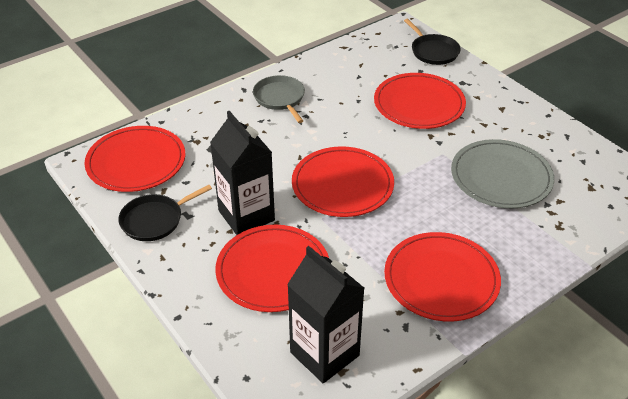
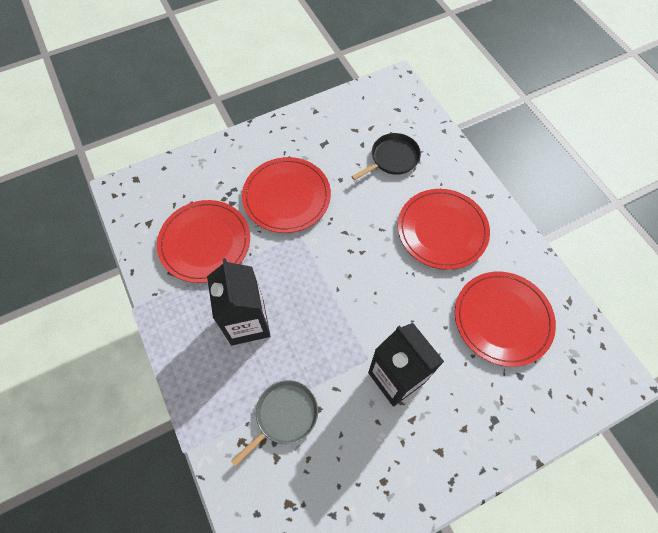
black pan: 2 -> 1
grey plate: 1 -> 0
red plate: 5 -> 4

